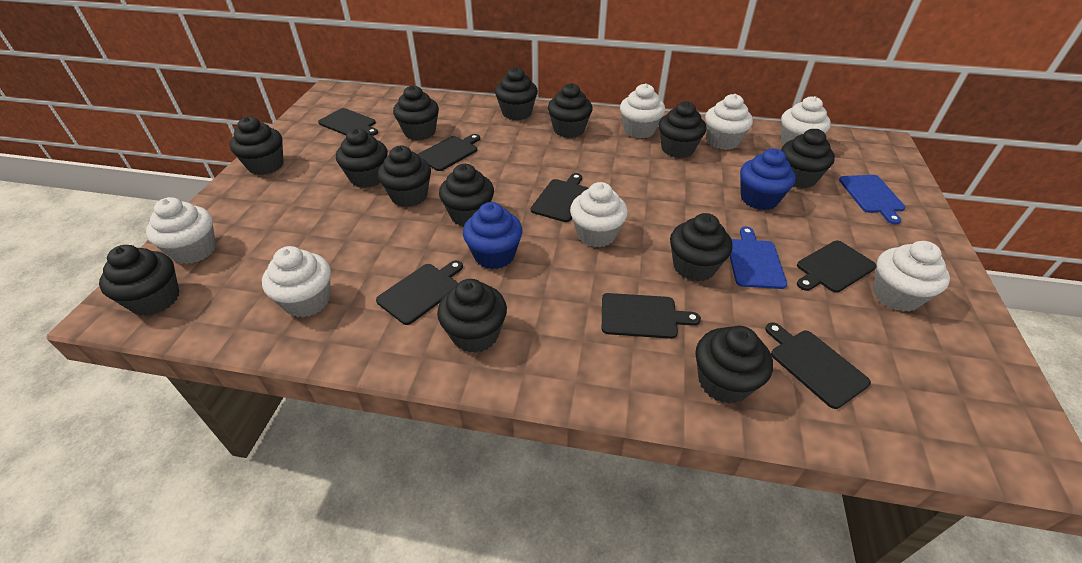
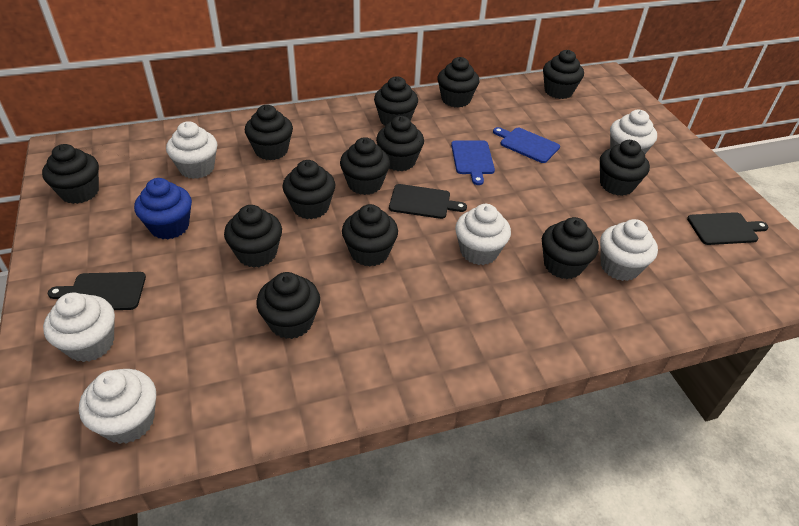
black cutting board: 7 -> 3
blue cupcake: 2 -> 1
white cupcake: 7 -> 6

